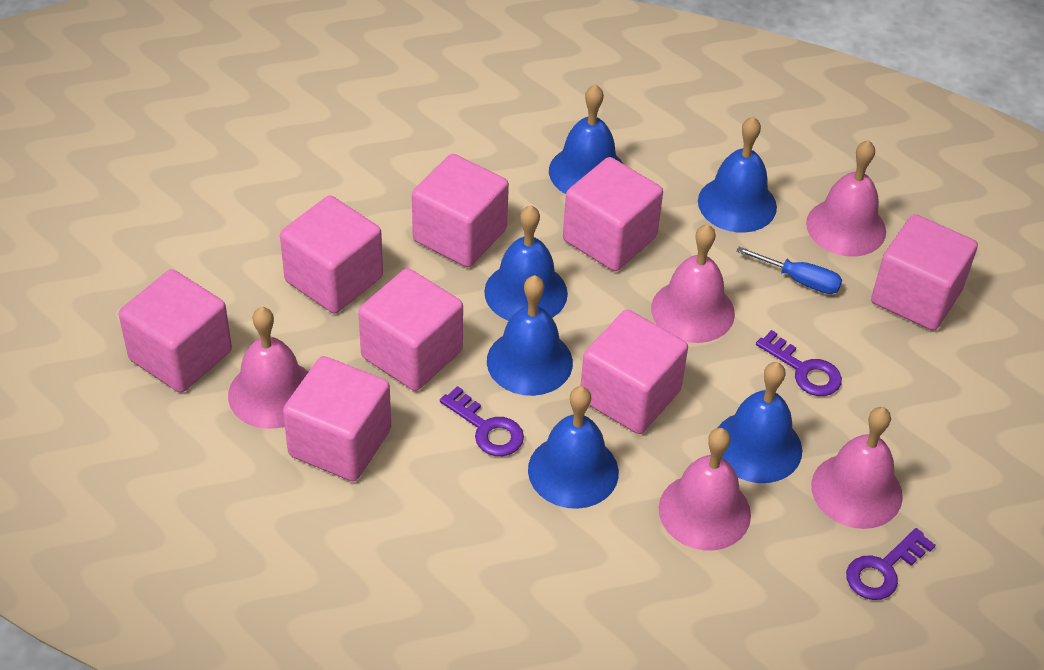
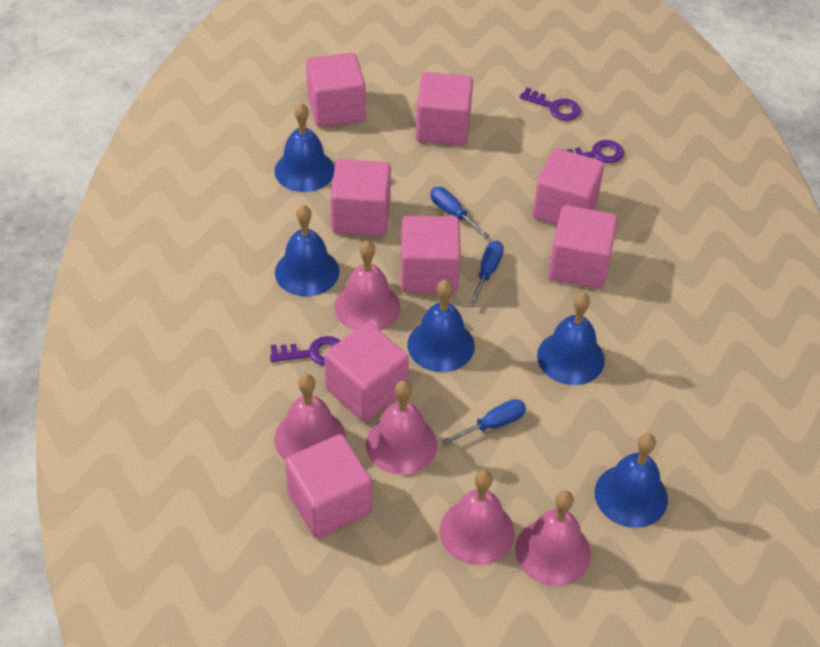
blue bell: 6 -> 5
blue screwdriver: 1 -> 3

